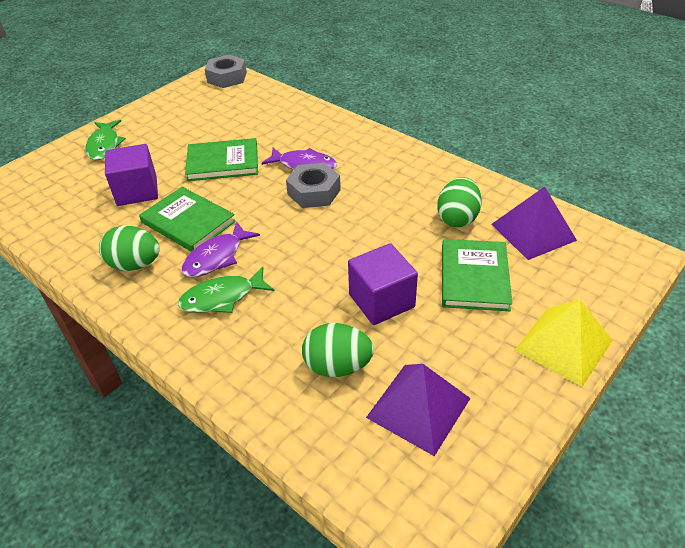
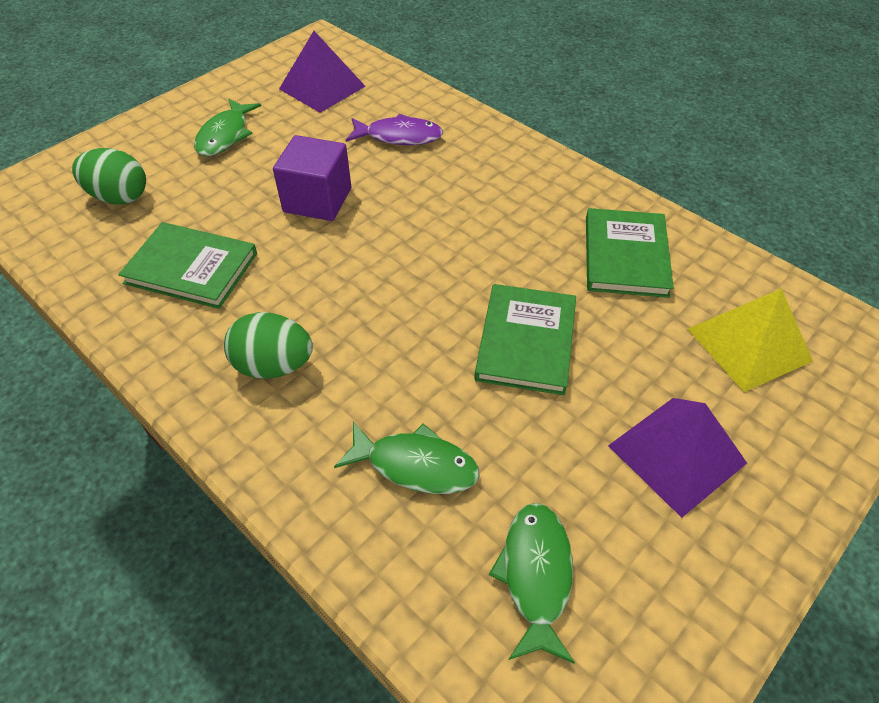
green egg: 3 -> 2
green fish: 2 -> 3
grey nut: 2 -> 0
purple cube: 2 -> 1
purple fish: 2 -> 1

